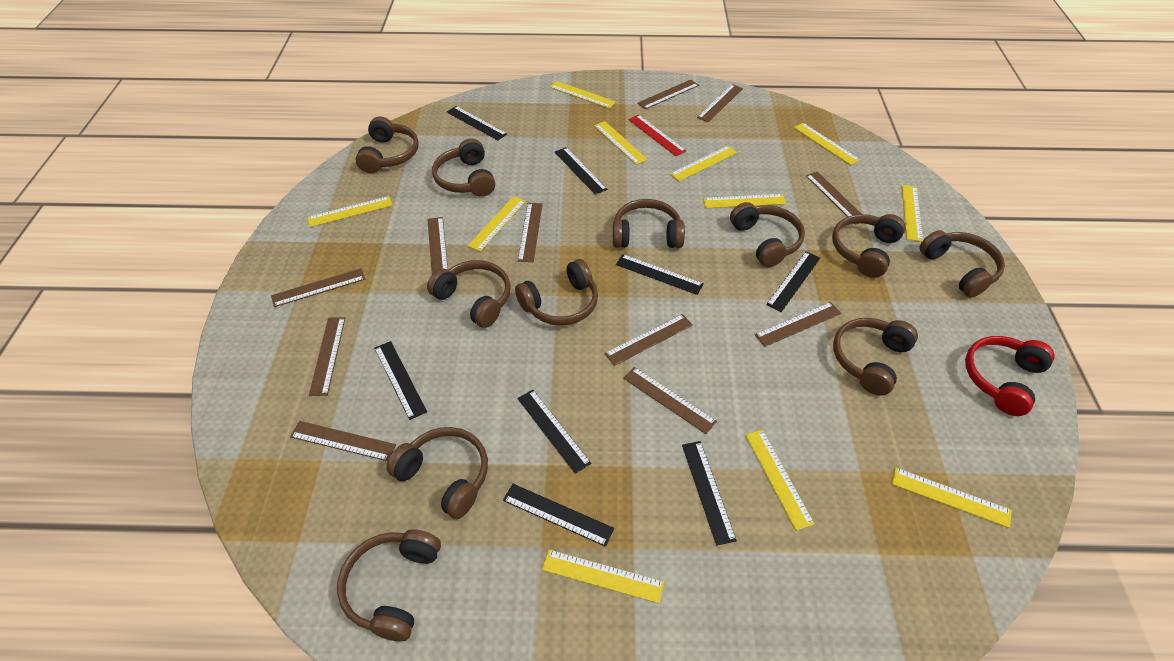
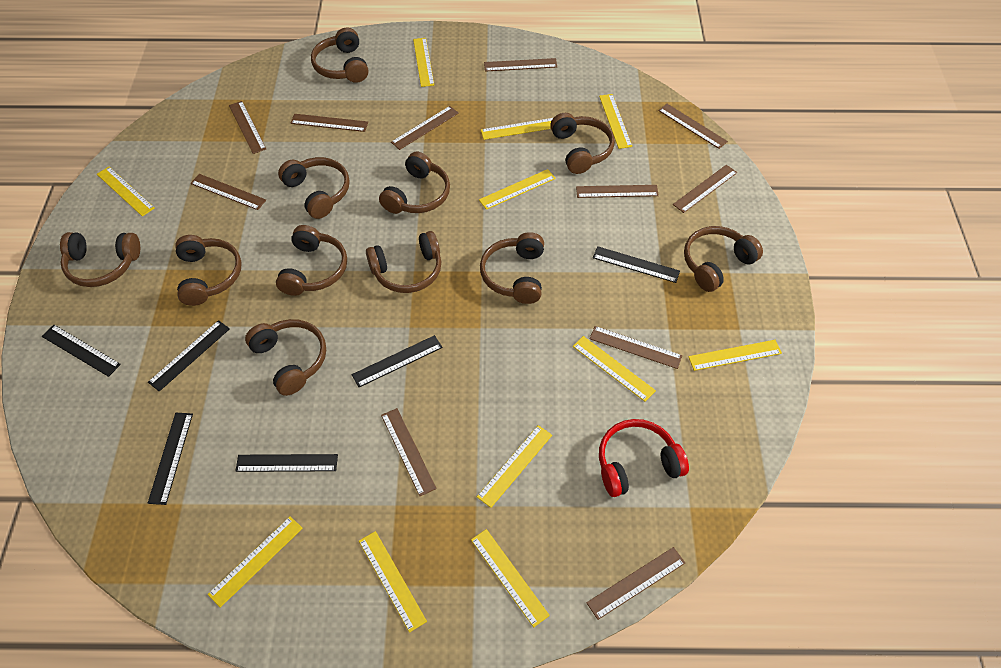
black ruler: 8 -> 6
red ruler: 1 -> 0

